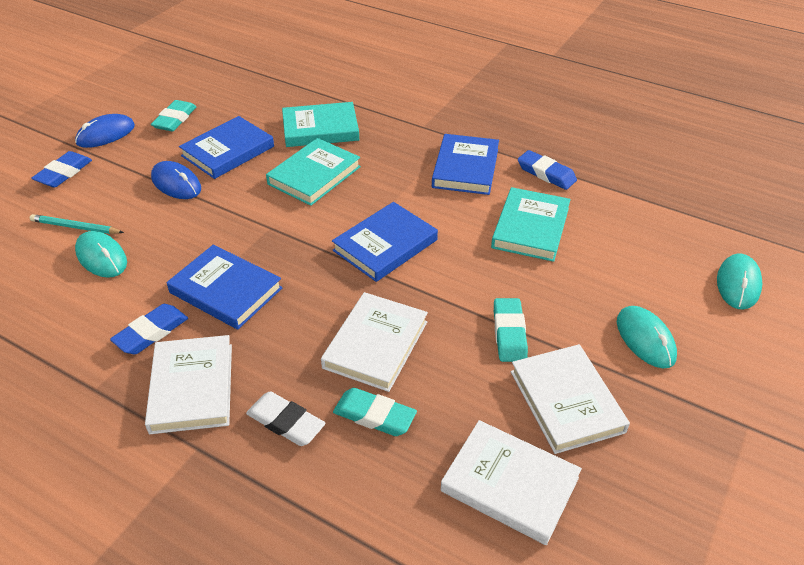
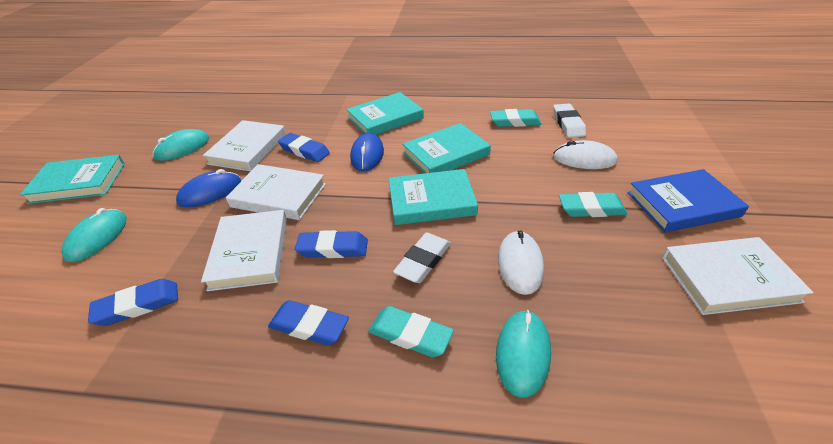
blue book: 4 -> 1
blue eraser: 3 -> 4
turquoise book: 3 -> 4
turquoise pencil: 1 -> 0
white eraser: 1 -> 2
white mouse: 0 -> 2

